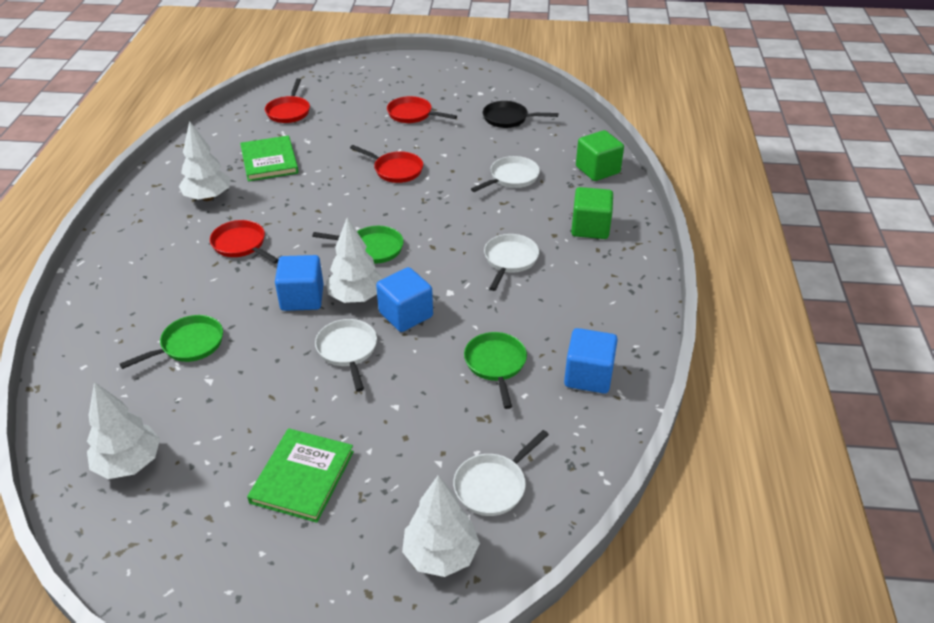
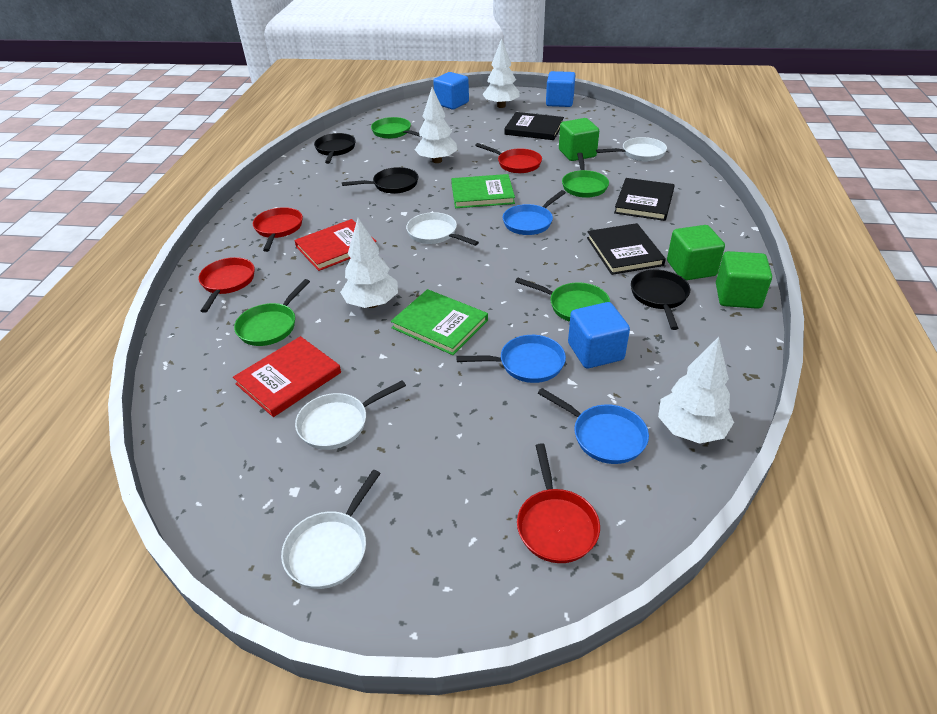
black book: 0 -> 3
black pan: 1 -> 3
blue pan: 0 -> 3
green cube: 2 -> 3
green pan: 3 -> 4
red book: 0 -> 2

